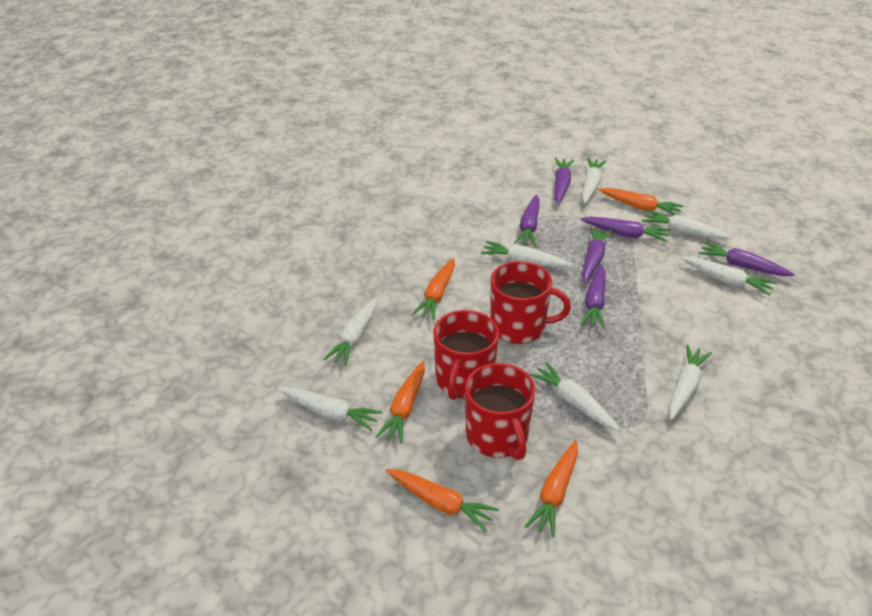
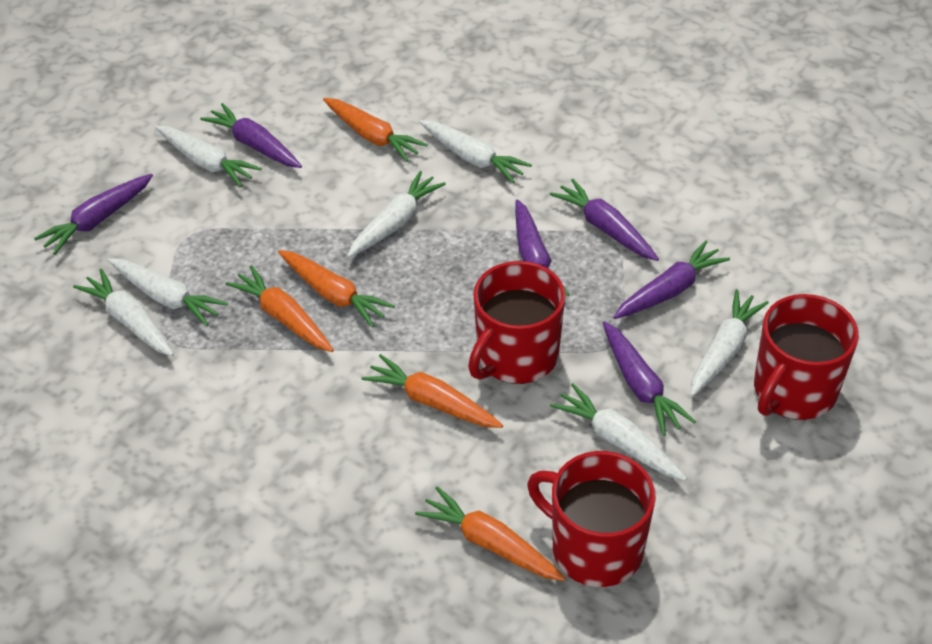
white carrot: 8 -> 7

